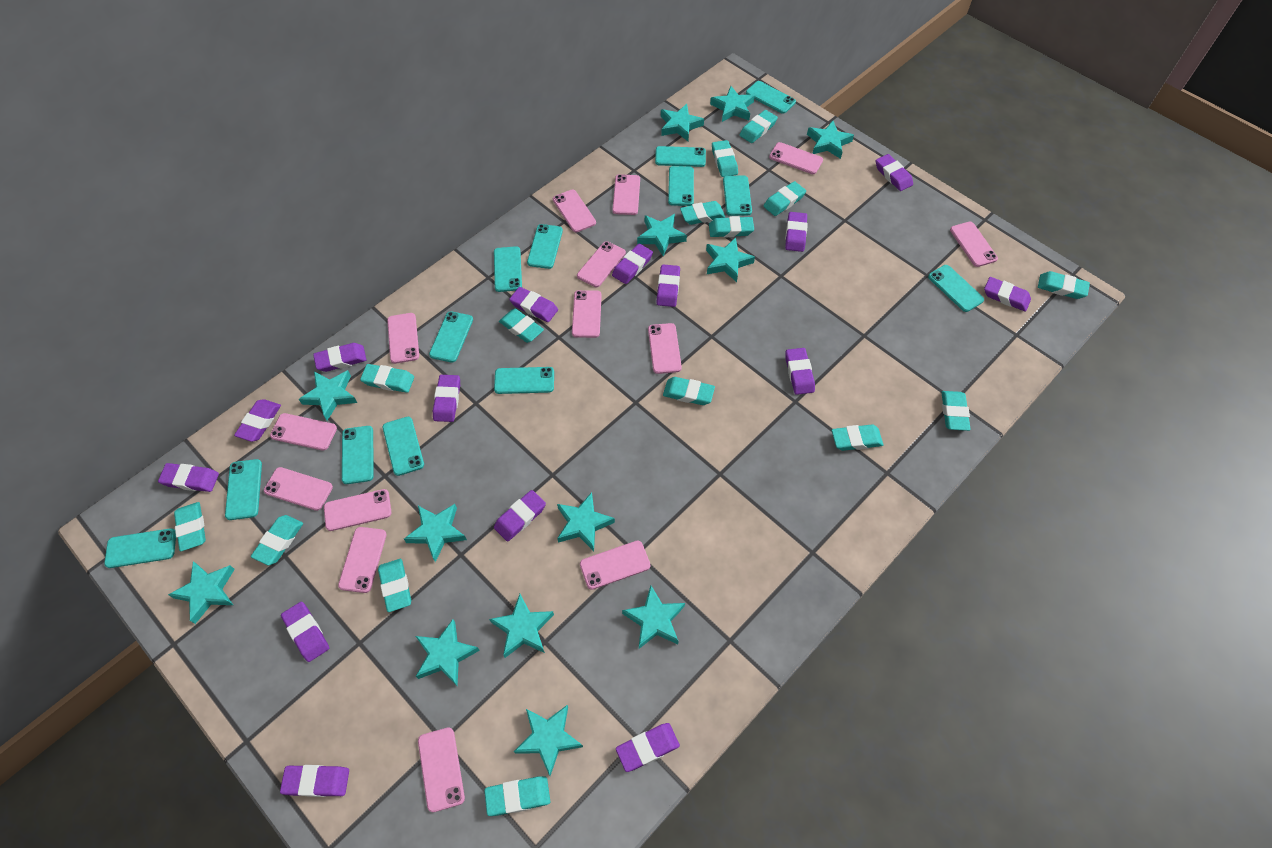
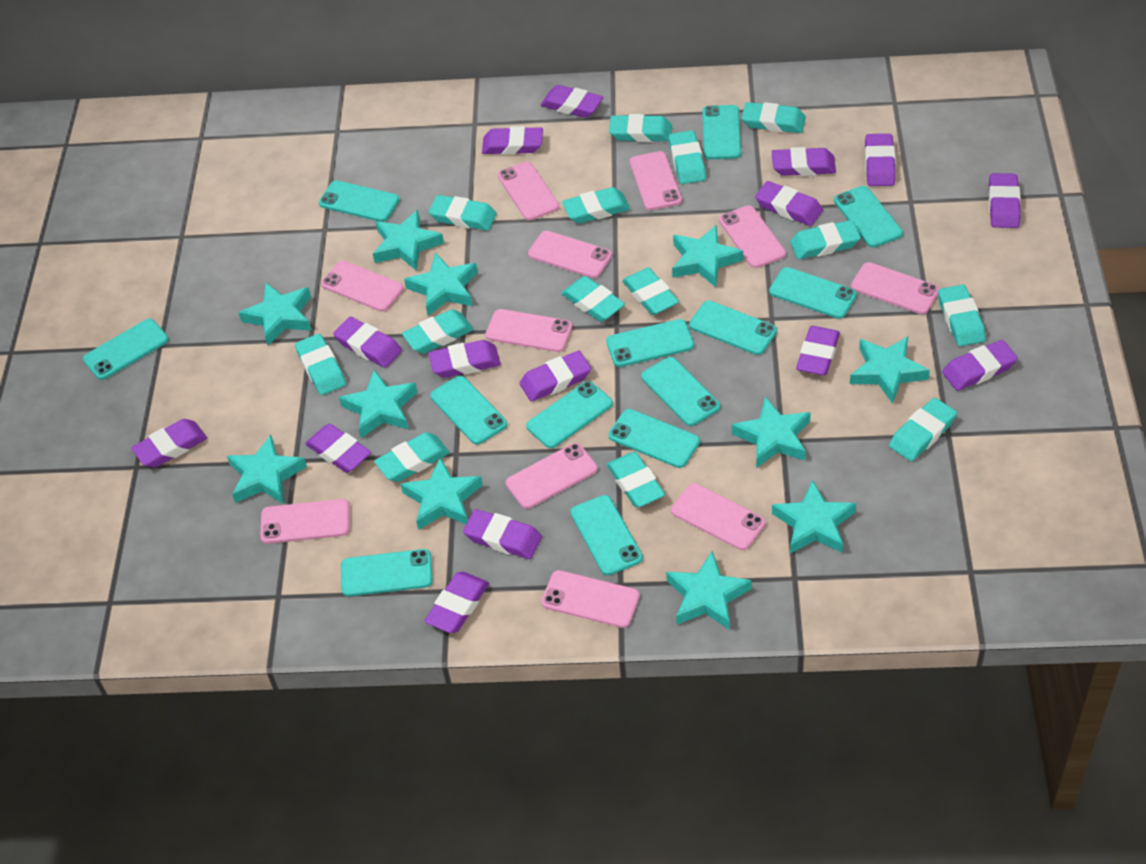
pink phone: 14 -> 11
turquoise eraser: 15 -> 14
turquoise star: 13 -> 11

